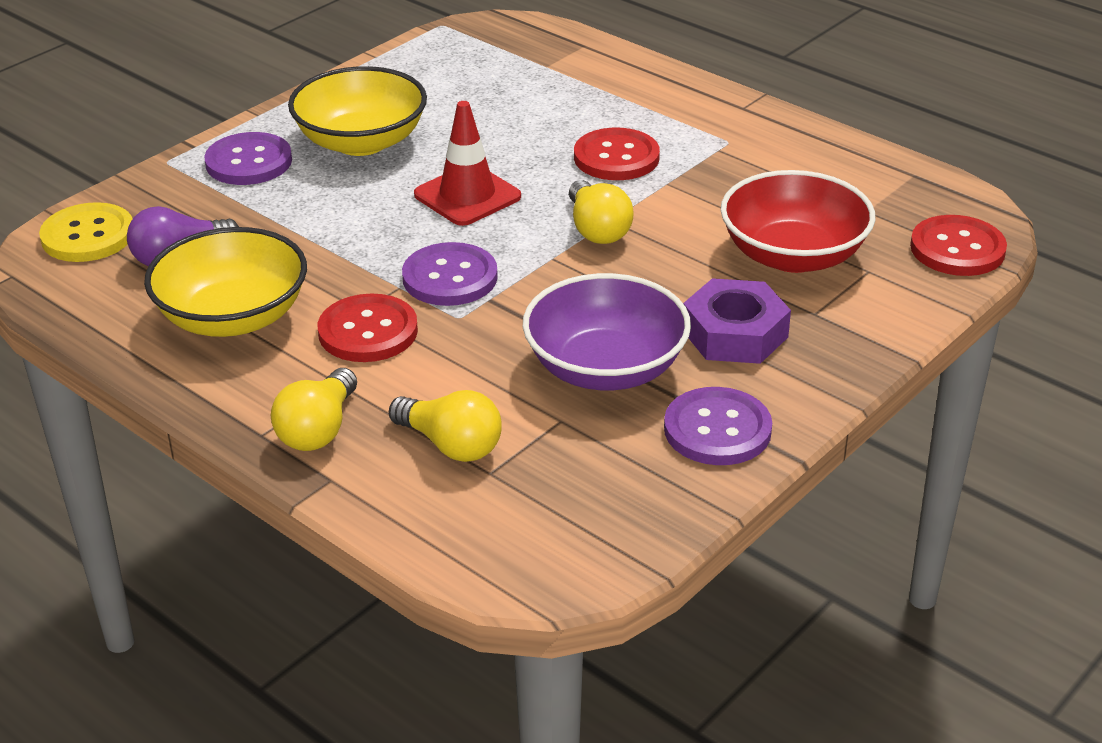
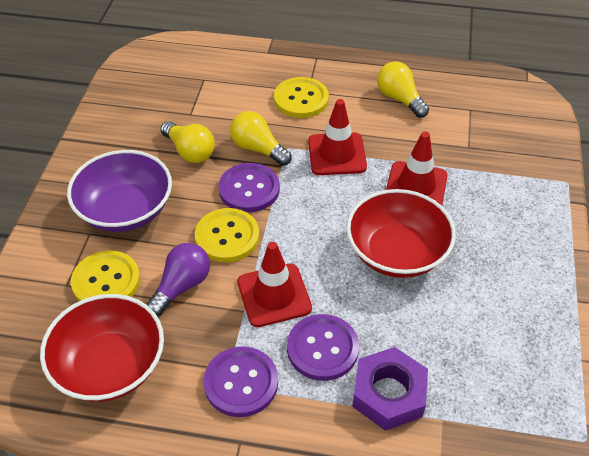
red bowl: 1 -> 2
red button: 3 -> 0
red traffic cone: 1 -> 3
yellow bowl: 2 -> 0
yellow button: 1 -> 3

